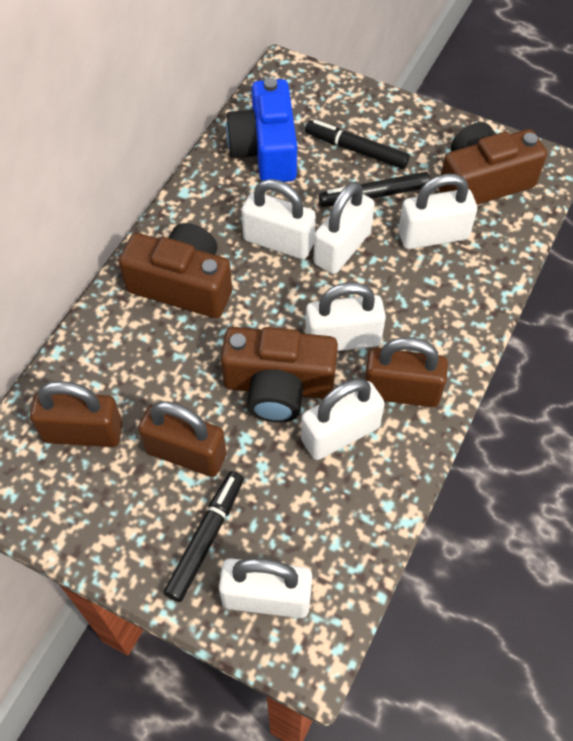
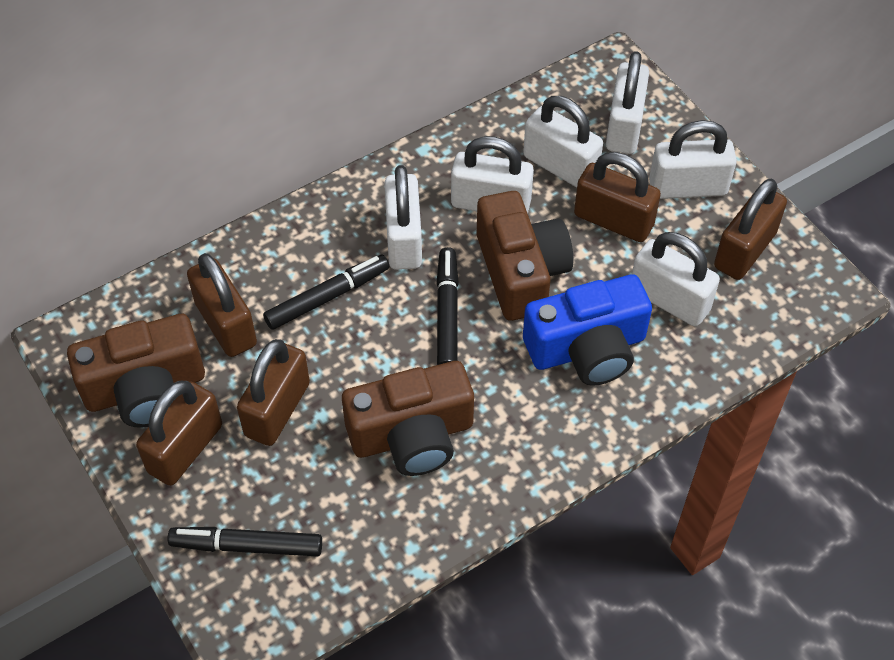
brown padlock: 3 -> 5

